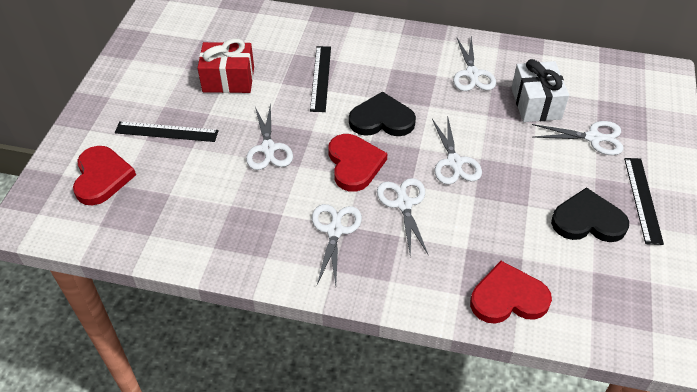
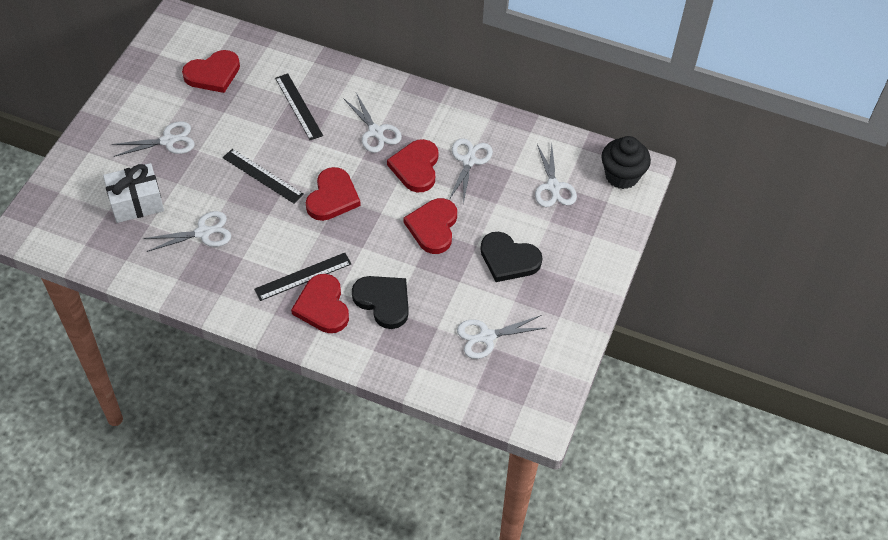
black cupcake: 0 -> 1
red gift: 1 -> 0
red heart: 3 -> 5

